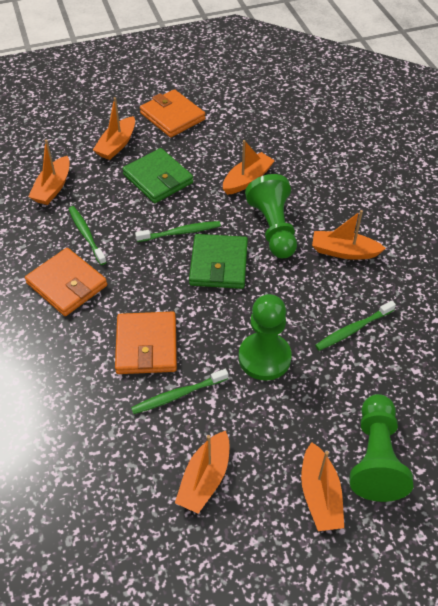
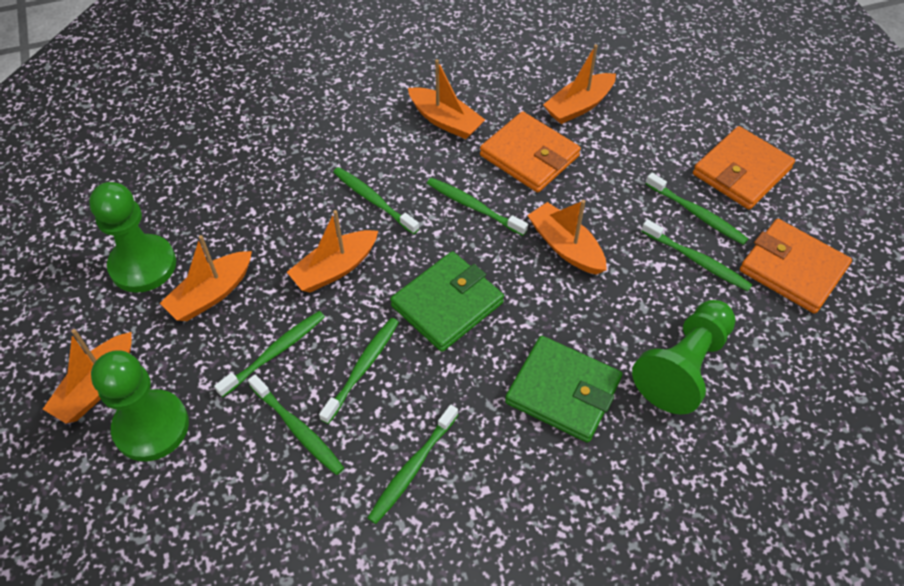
green toothbrush: 4 -> 8

